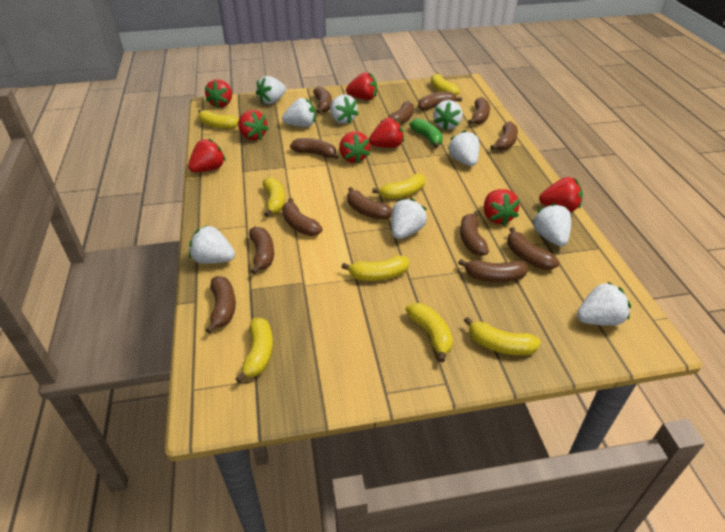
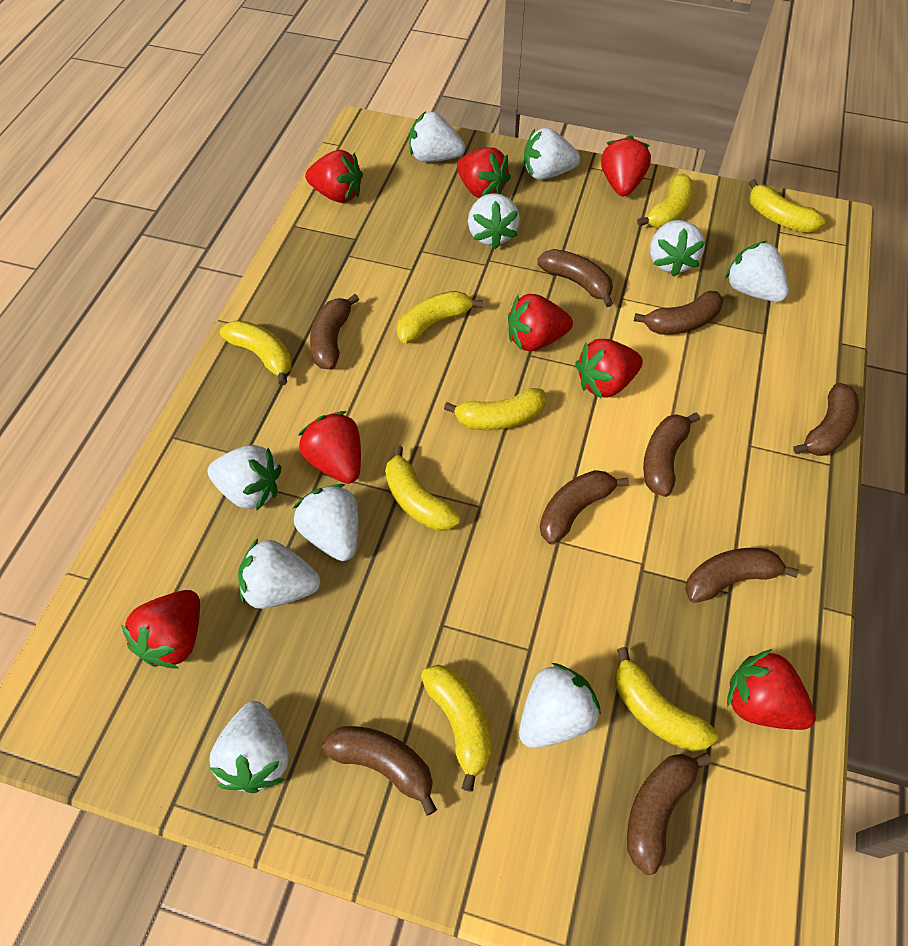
brown banana: 13 -> 9
green banana: 1 -> 0
white strawberry: 9 -> 10

